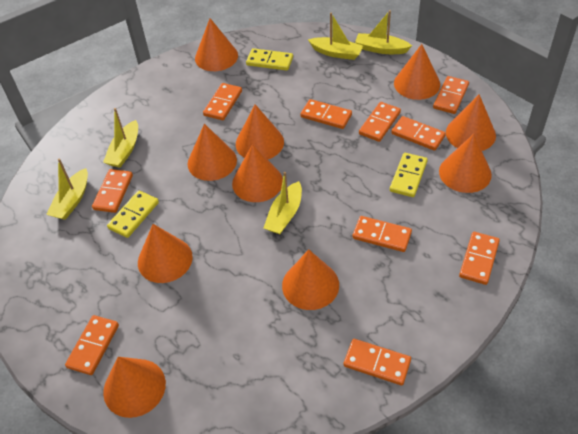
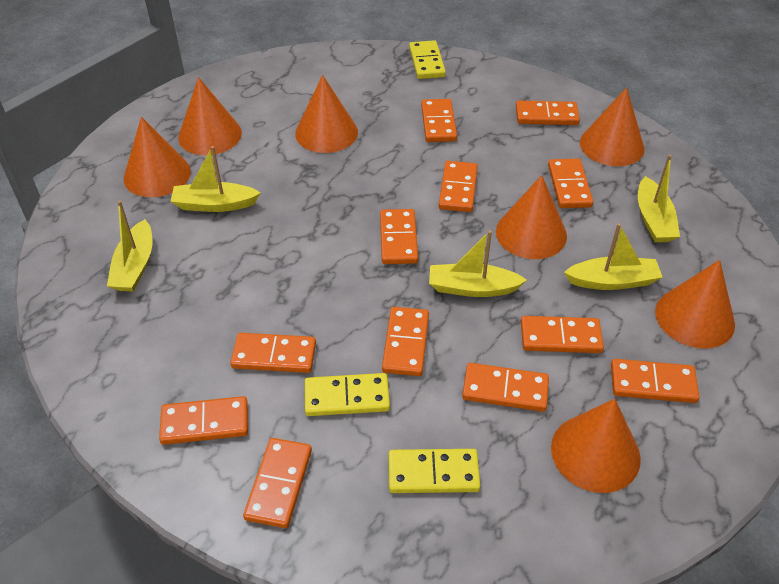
orange cone: 10 -> 7
orange domino: 10 -> 12

